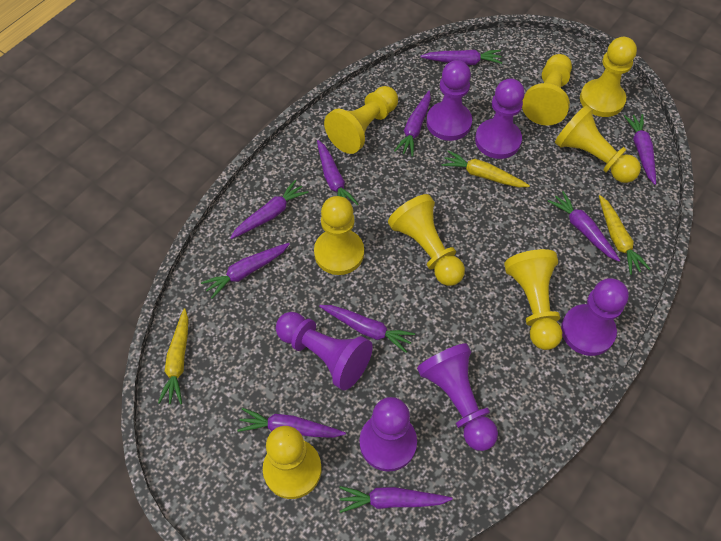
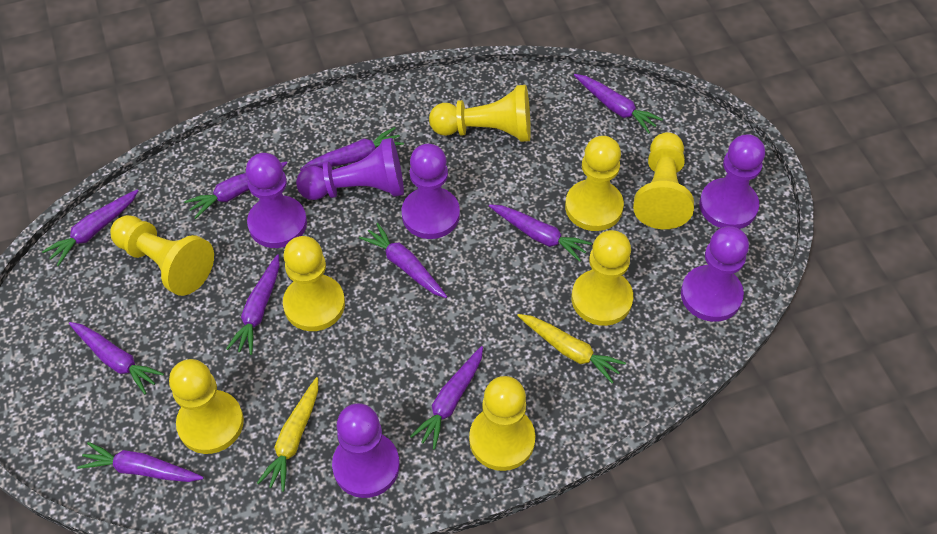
yellow carrot: 3 -> 2

